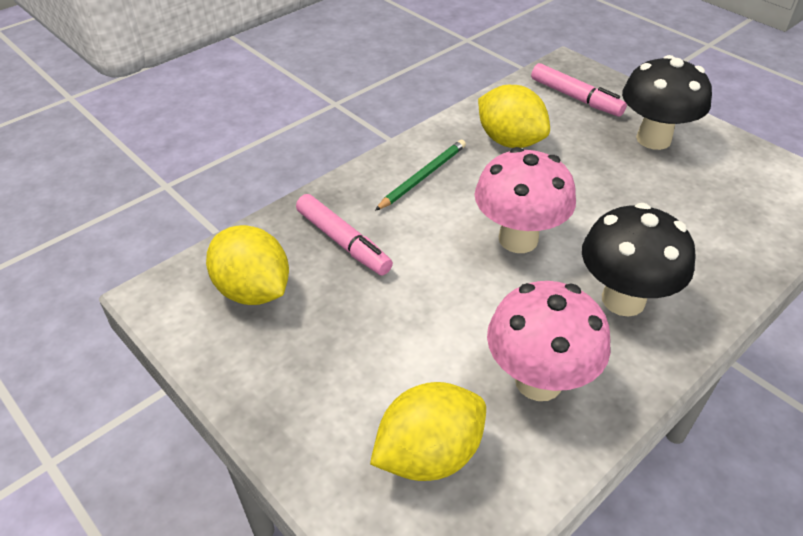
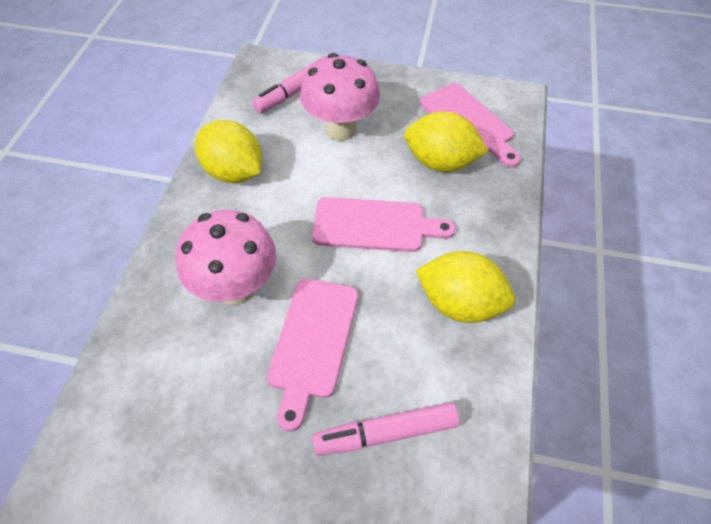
black mushroom: 2 -> 0
green pencil: 1 -> 0
pink cutting board: 0 -> 3

